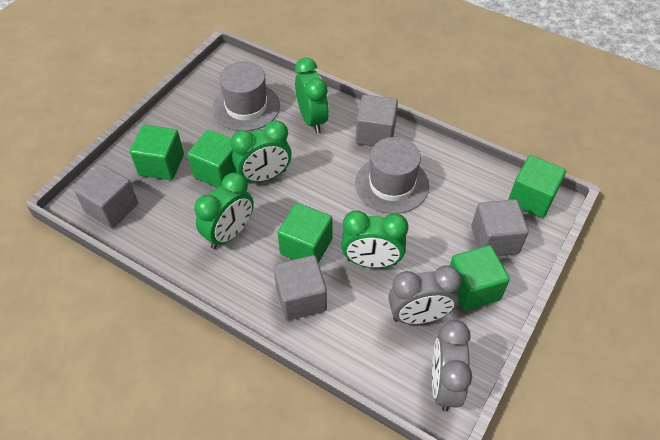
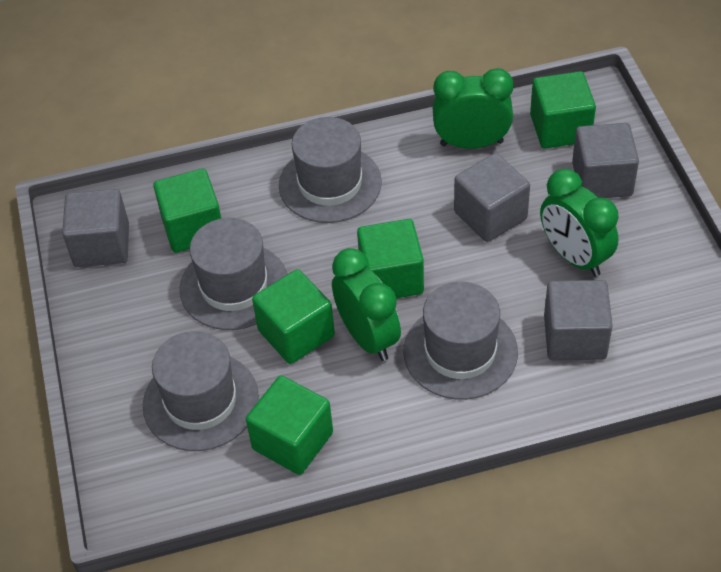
green clock: 4 -> 3
grey clock: 2 -> 0
grey hat: 2 -> 4

